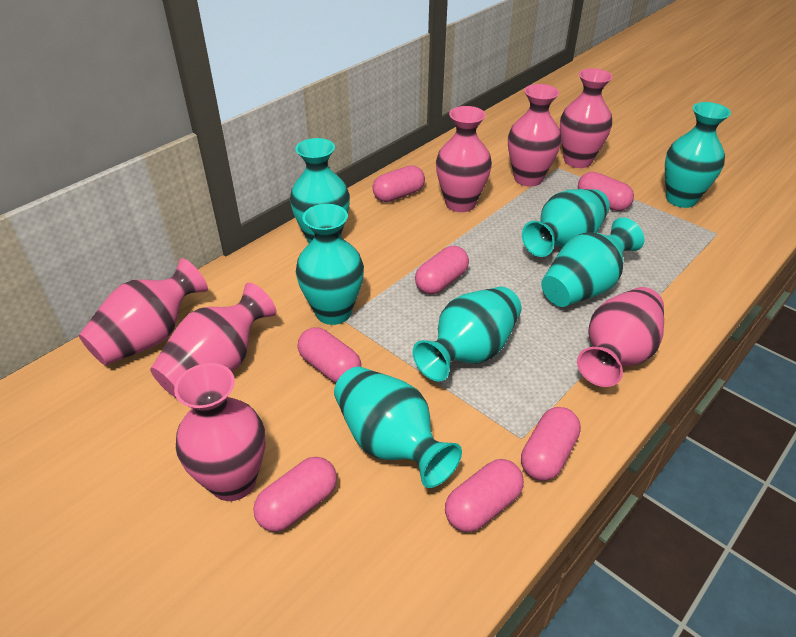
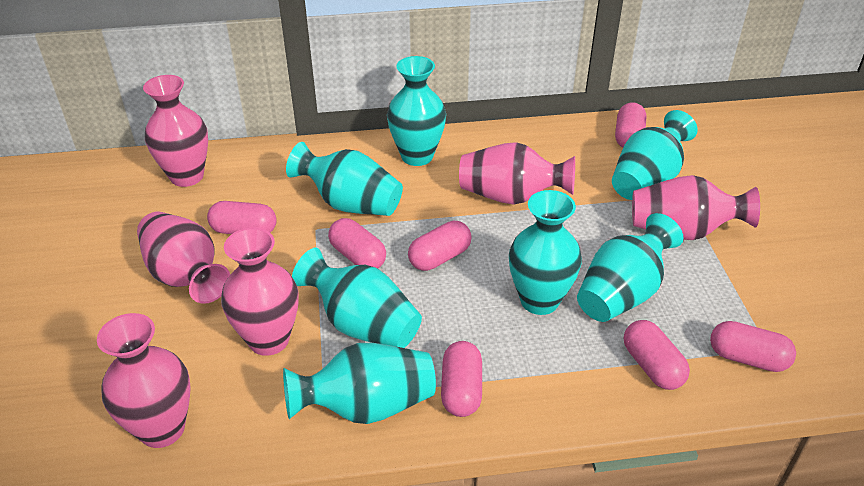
pink vase: 7 -> 6

